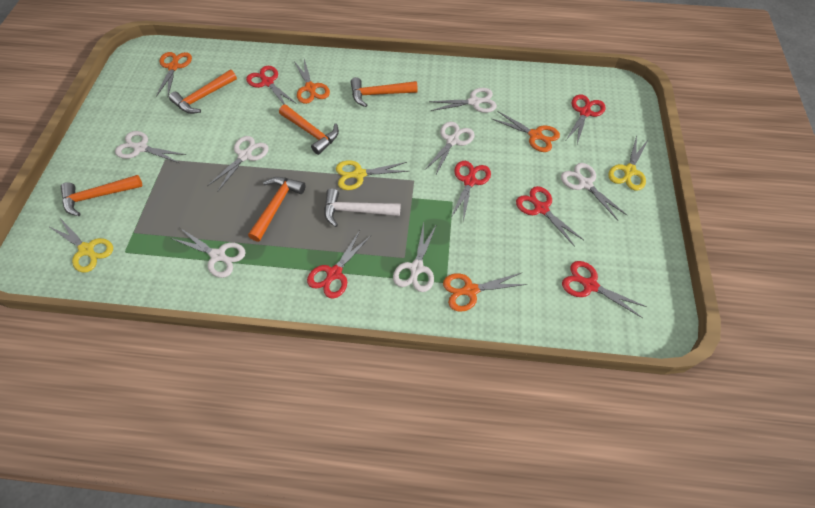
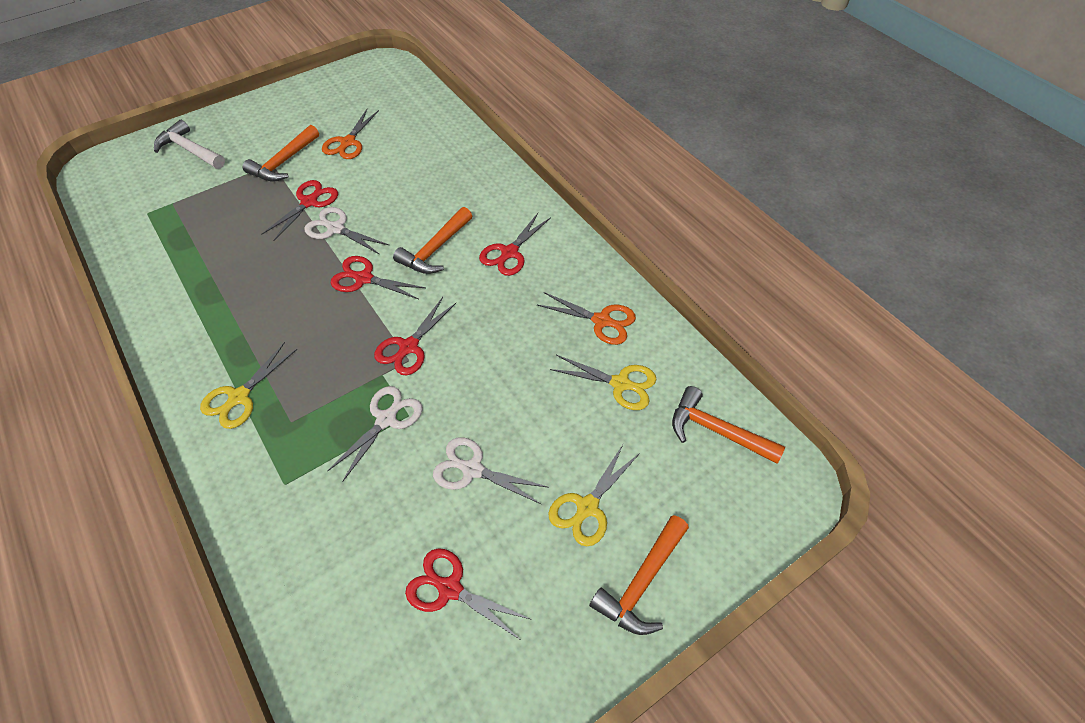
orange hammer: 5 -> 4
orange scissors: 4 -> 2
red scissors: 6 -> 5
white scissors: 7 -> 3

